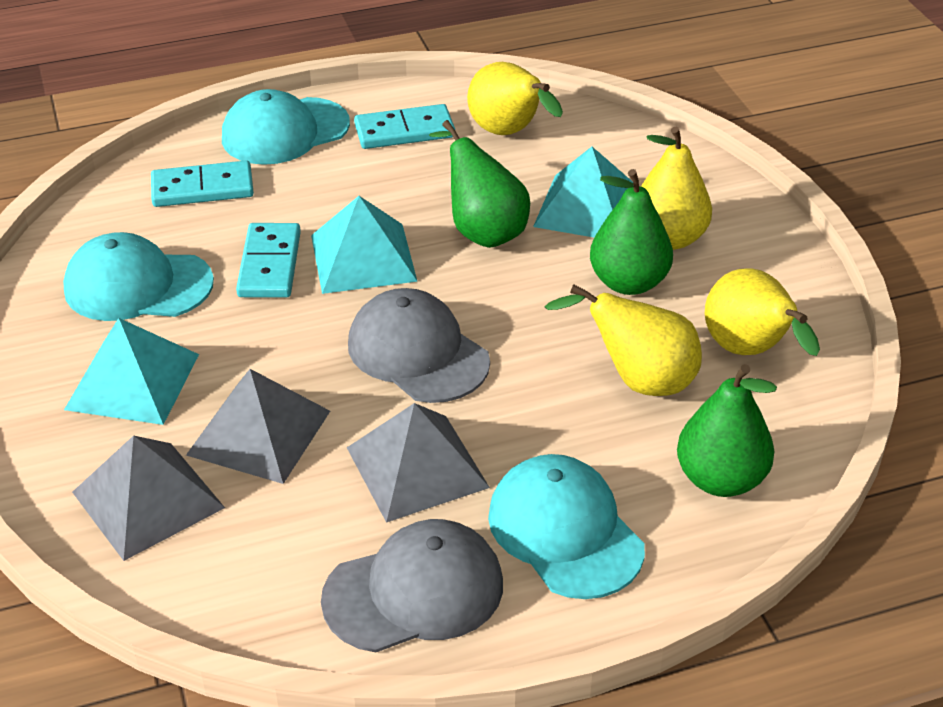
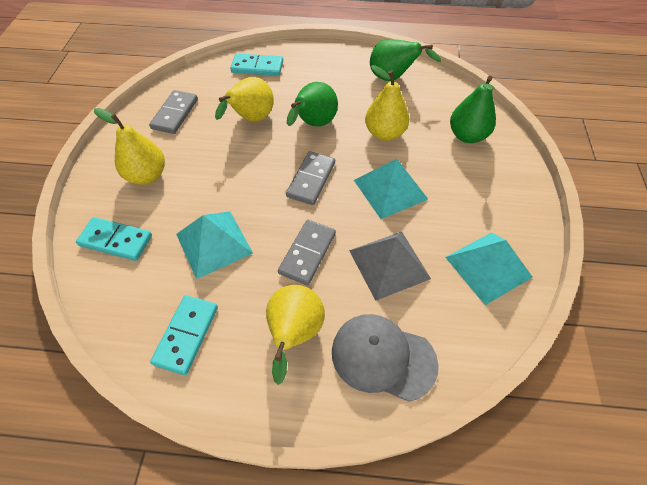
grey cap: 2 -> 1
grey domino: 0 -> 3
grey pyramid: 3 -> 1
turquoise cap: 3 -> 0

